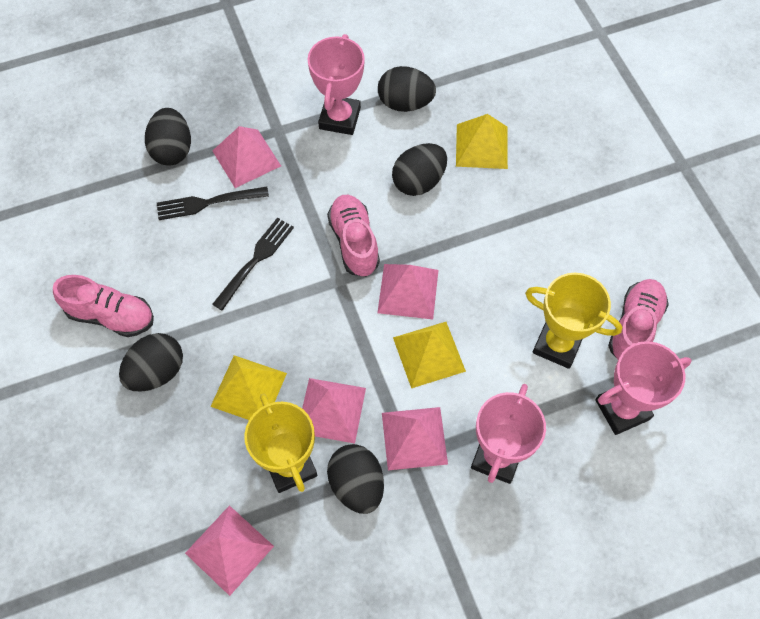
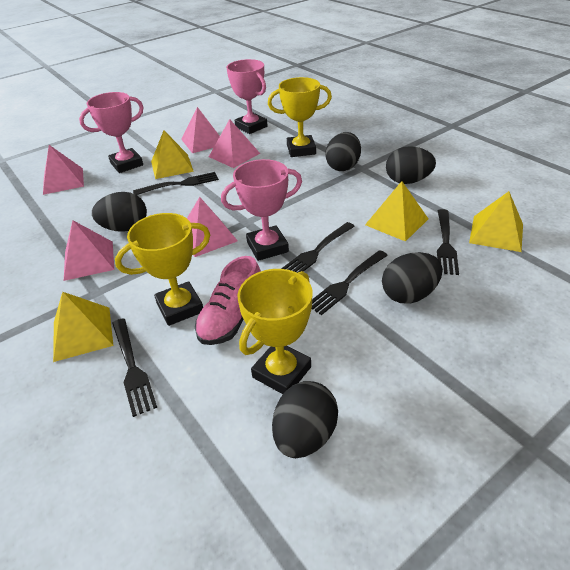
black fork: 2 -> 5
pink shoe: 3 -> 1
yellow pyramid: 3 -> 4
yellow trophy: 2 -> 3

